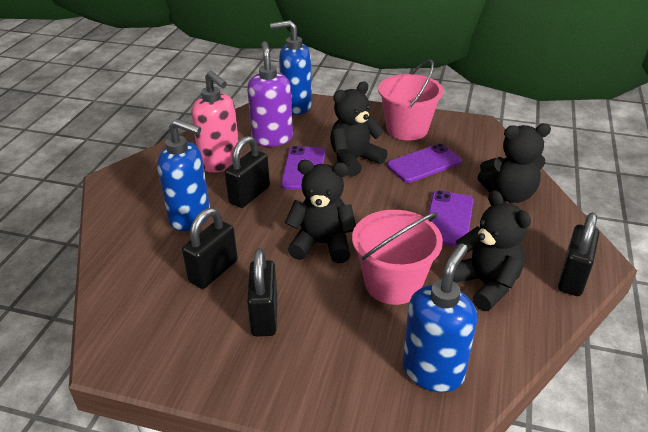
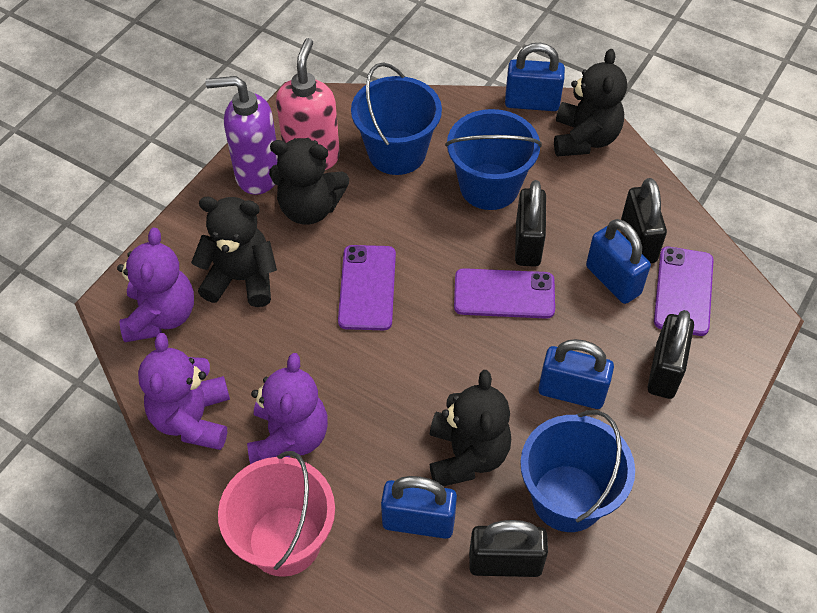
blue bucket: 0 -> 3
blue padlock: 0 -> 4
blue soap dispenser: 3 -> 0
pink bucket: 2 -> 1
purple teddy bear: 0 -> 3

